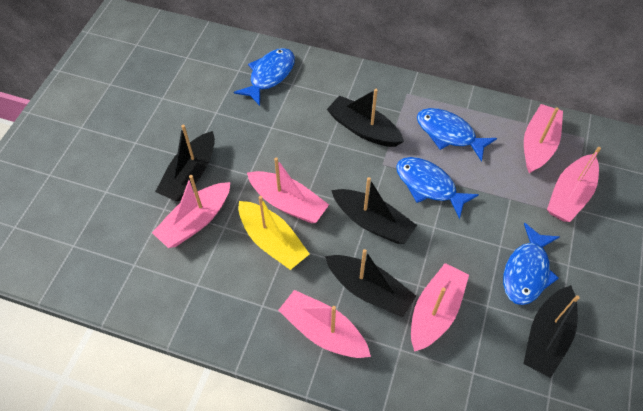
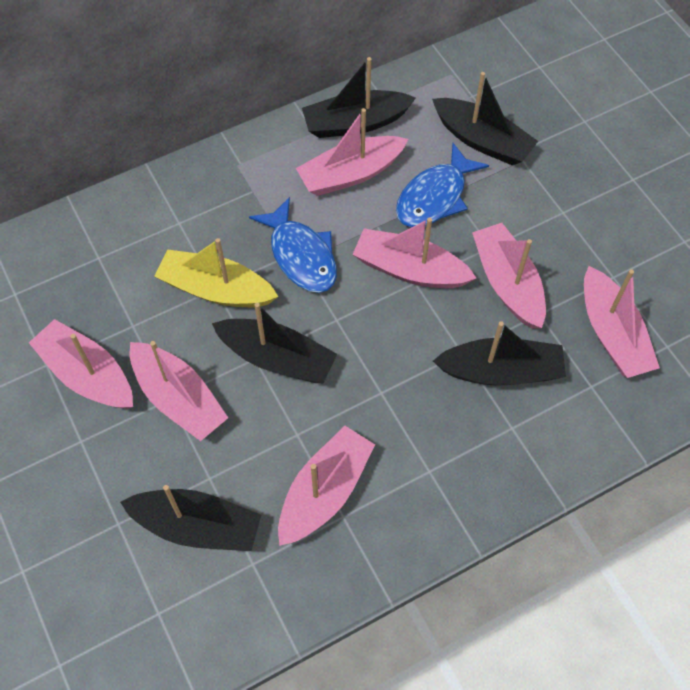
blue fish: 4 -> 2
pink boat: 6 -> 7

